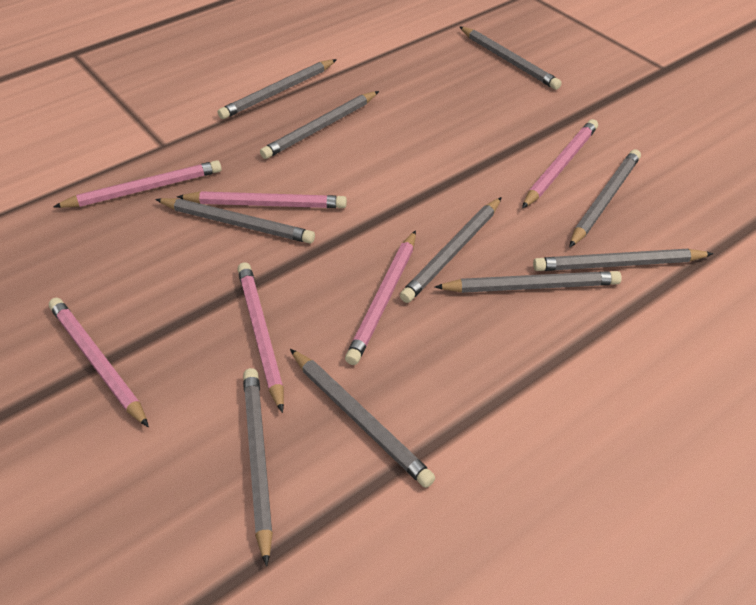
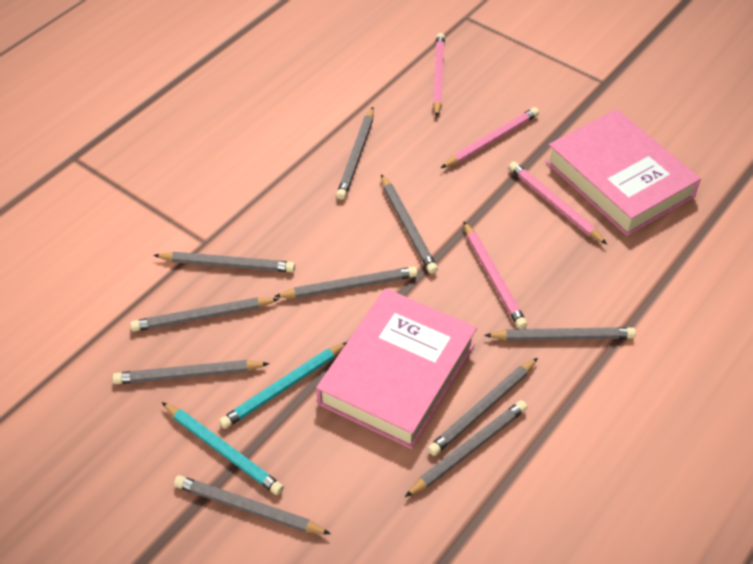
pink book: 0 -> 2
pink pencil: 6 -> 4
turquoise pencil: 0 -> 2

